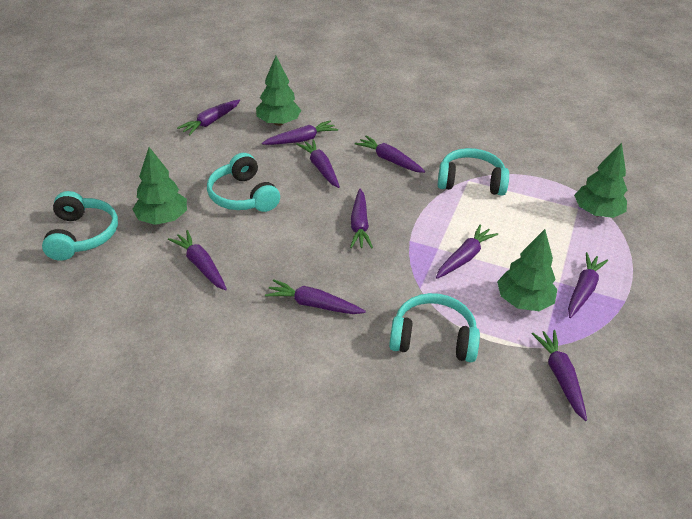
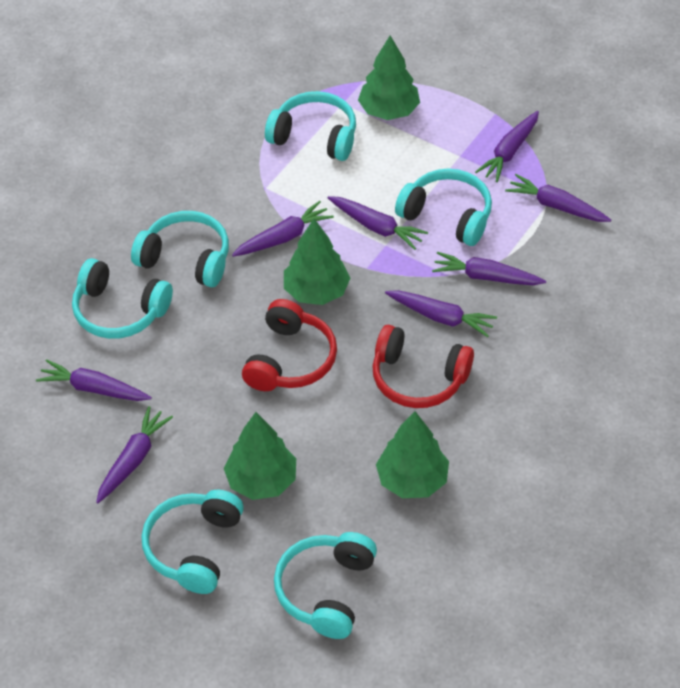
purple carrot: 10 -> 8
red headphones: 0 -> 2
turquoise headphones: 4 -> 6

